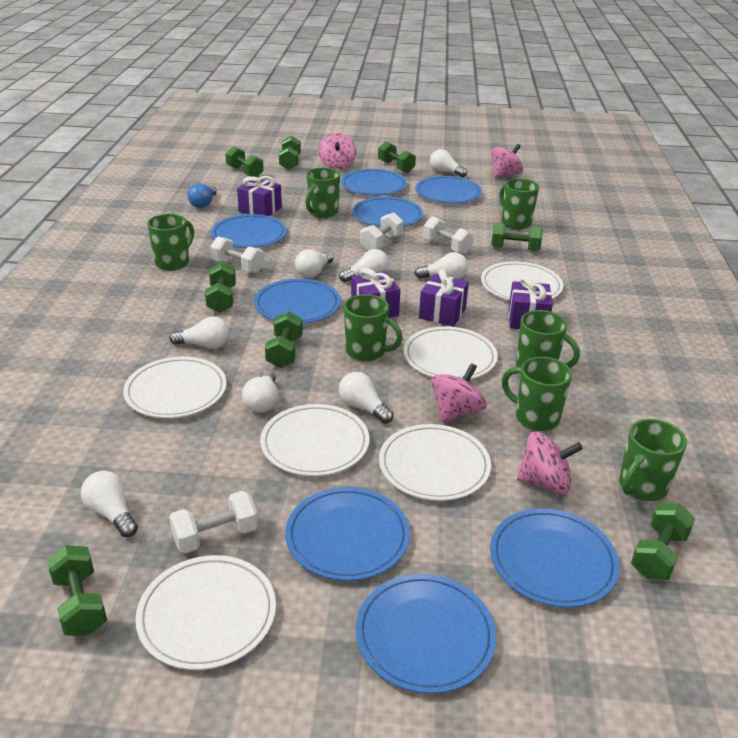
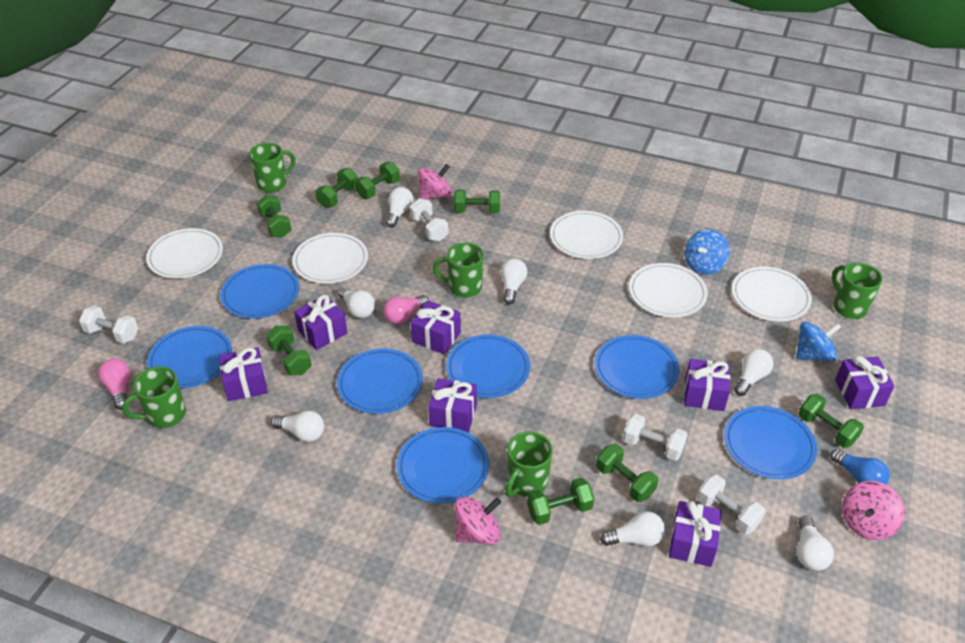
blue plate: 8 -> 7
blue spinning top: 0 -> 2
green mug: 7 -> 5
pink light bulb: 0 -> 2
pink spinning top: 4 -> 3
purple gift: 4 -> 7
white light bulb: 8 -> 7
white plate: 6 -> 5

